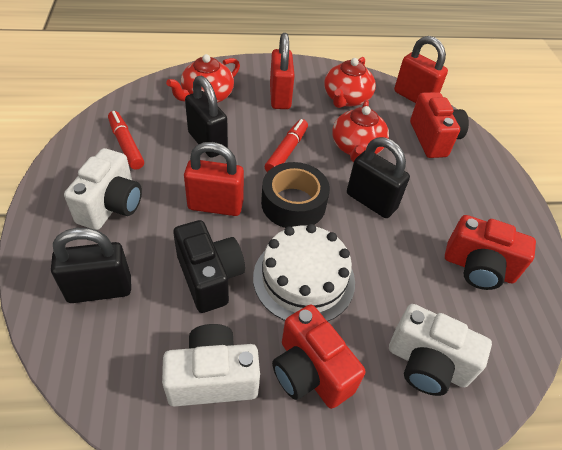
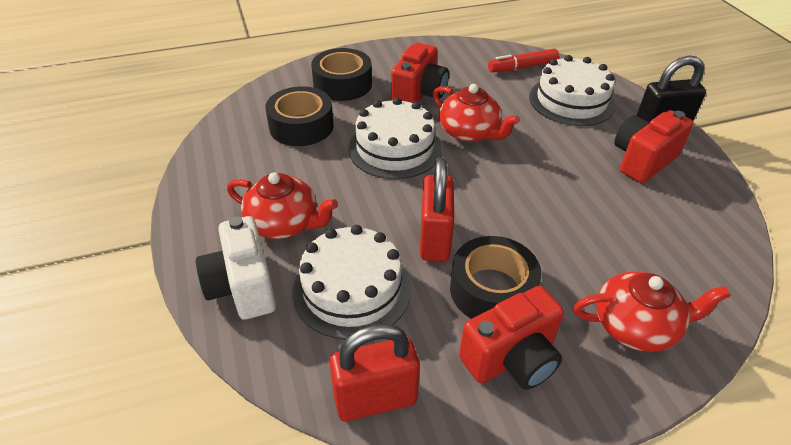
black camera: 1 -> 0
black padlock: 3 -> 1
black tape: 1 -> 3
red marker: 2 -> 1
red padlock: 3 -> 2
white cake: 1 -> 3
white camera: 3 -> 1

